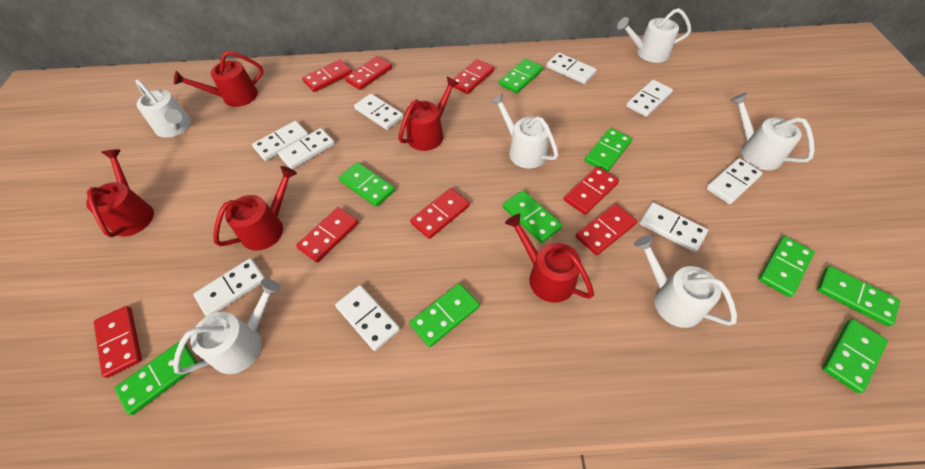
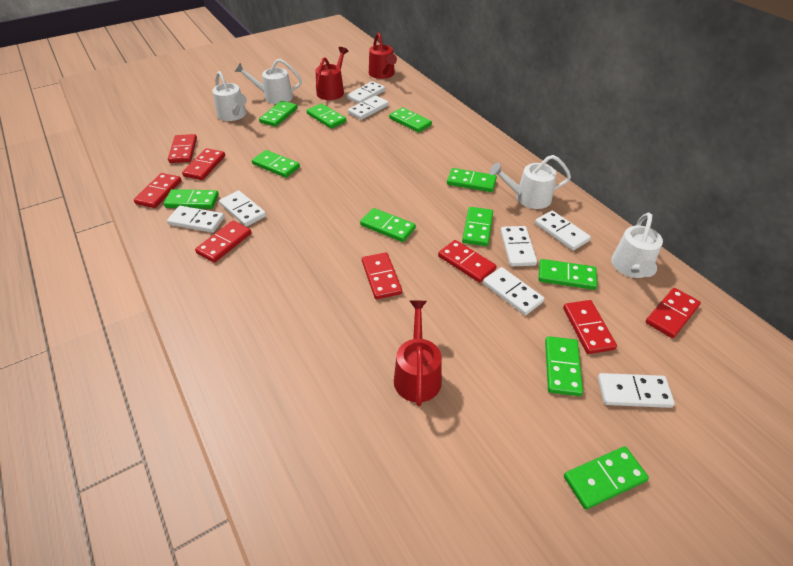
green domino: 9 -> 11
red watering can: 5 -> 3
white domino: 9 -> 8
white watering can: 6 -> 4

